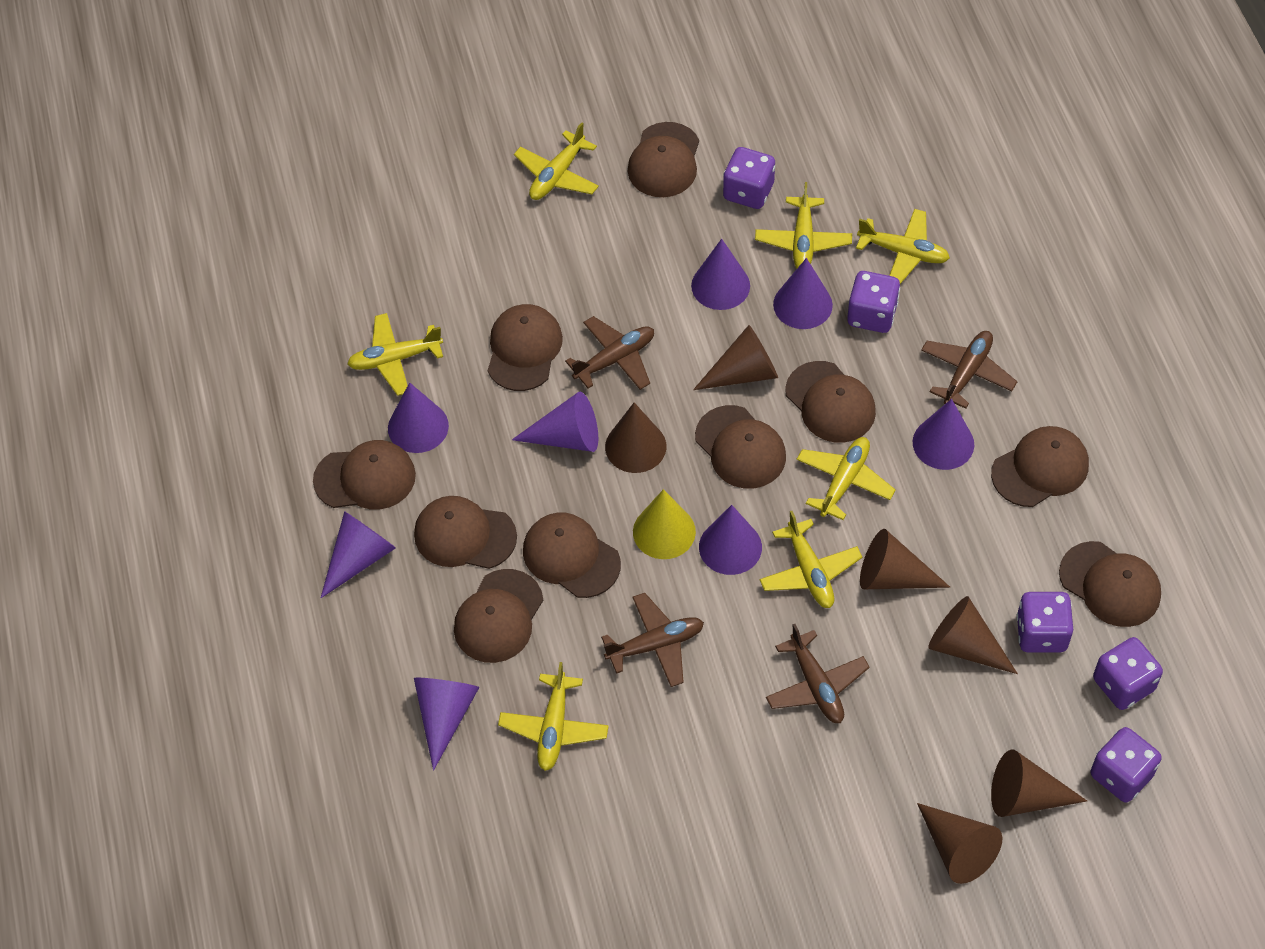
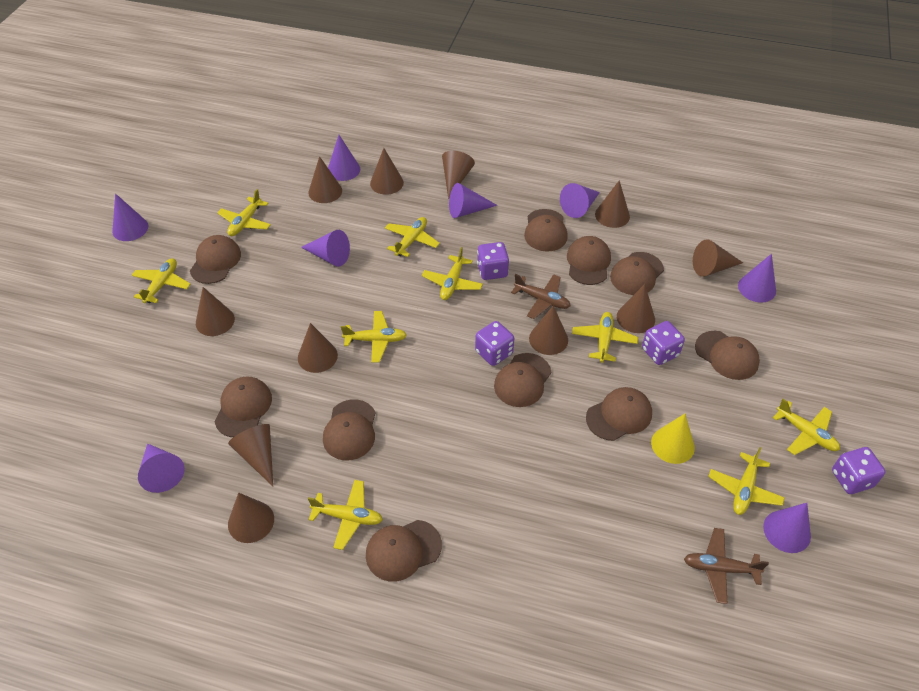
brown cone: 6 -> 11
brown plane: 4 -> 2
purple dice: 5 -> 4
yellow plane: 7 -> 9

